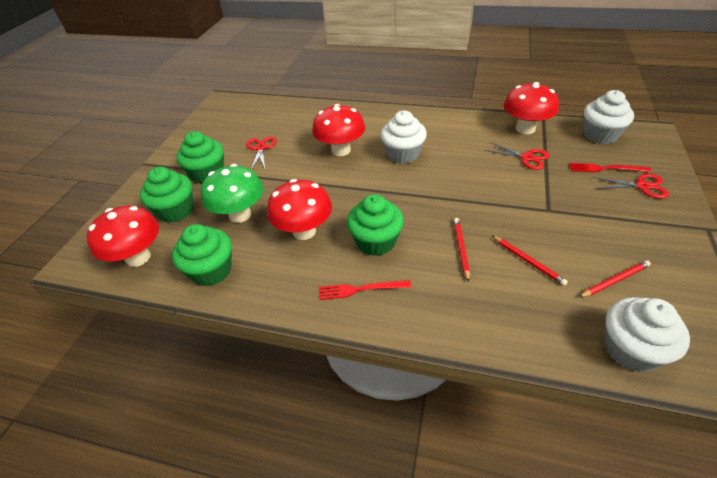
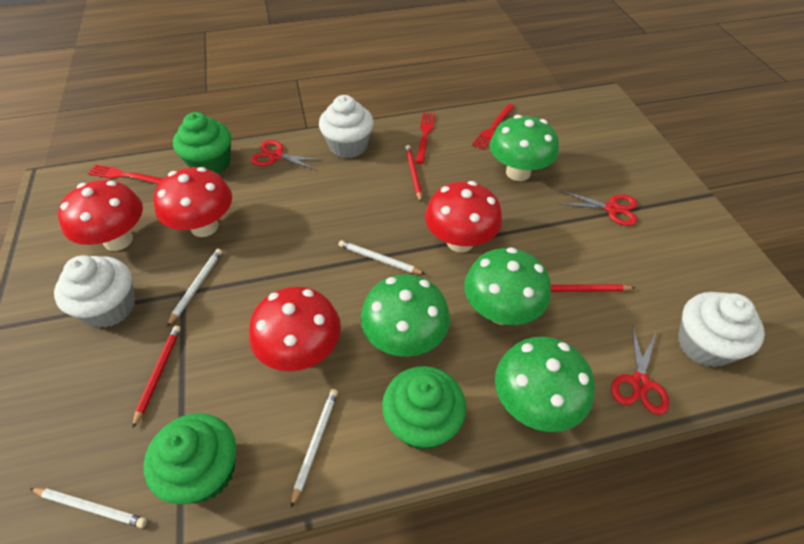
green cupcake: 4 -> 3
green mushroom: 1 -> 4
red fork: 2 -> 3
white pencil: 0 -> 4

